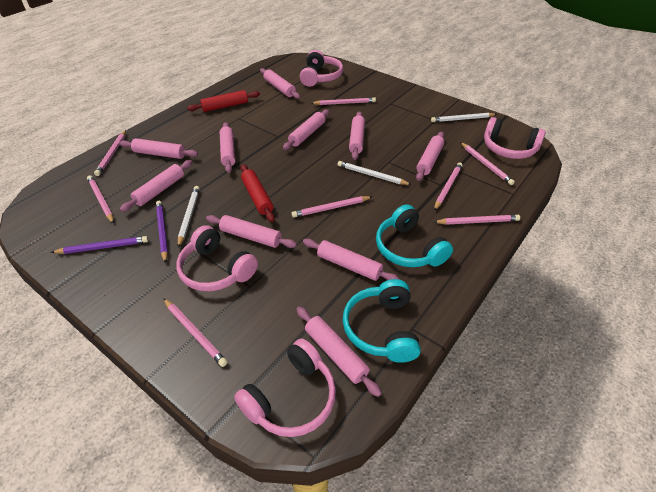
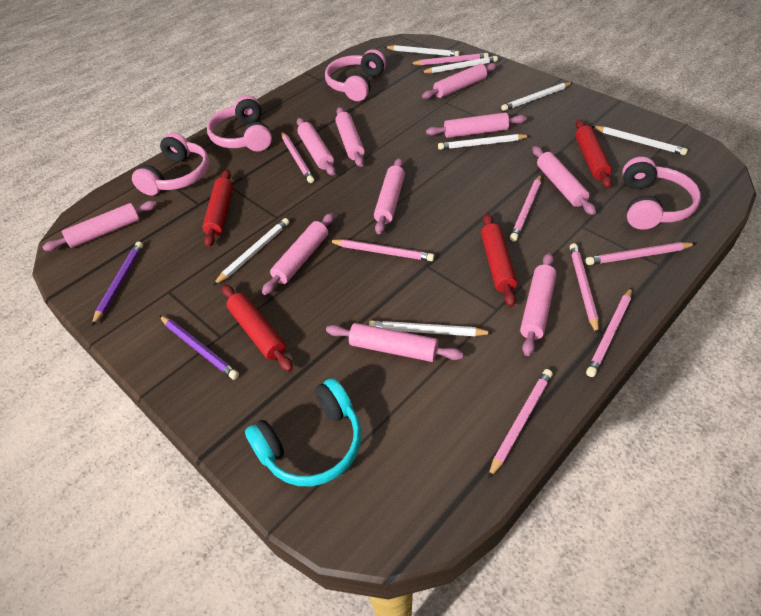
red rolling pin: 2 -> 4
turquoise headphones: 2 -> 1
white pencil: 3 -> 7

